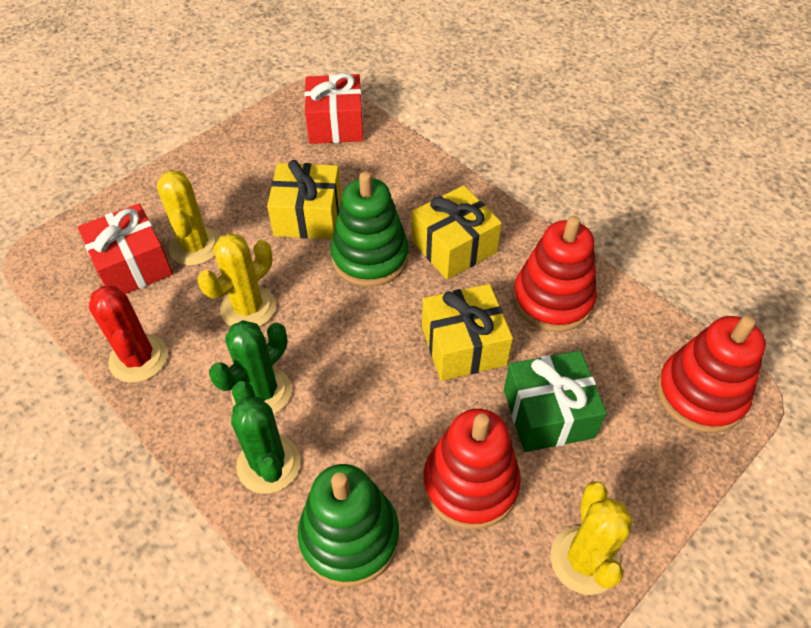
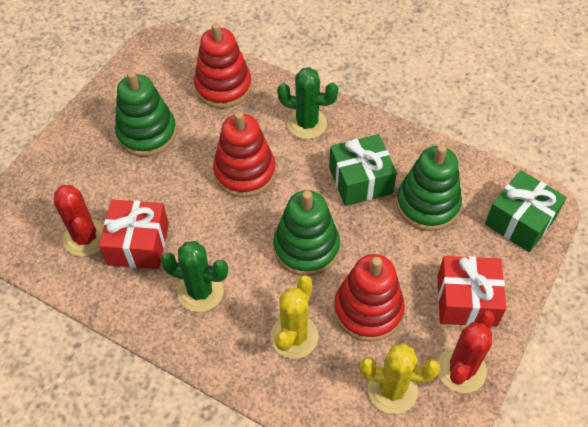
green gift: 1 -> 2
green stacking toy: 2 -> 3
red cactus: 1 -> 2
yellow cactus: 3 -> 2
yellow gift: 3 -> 0

